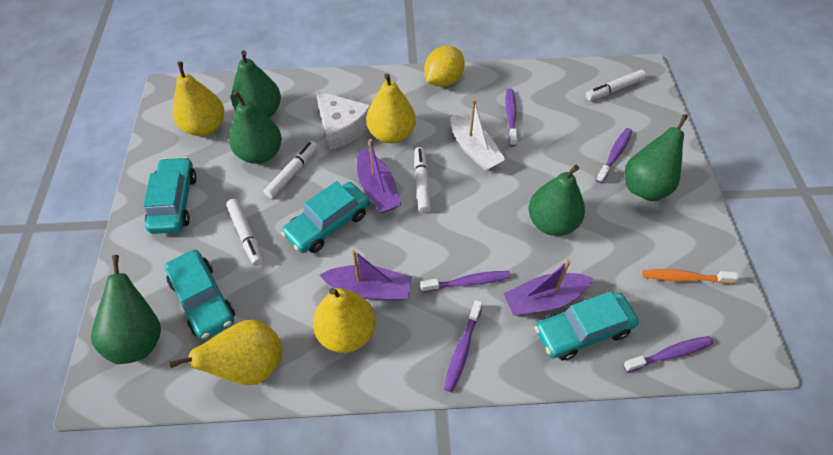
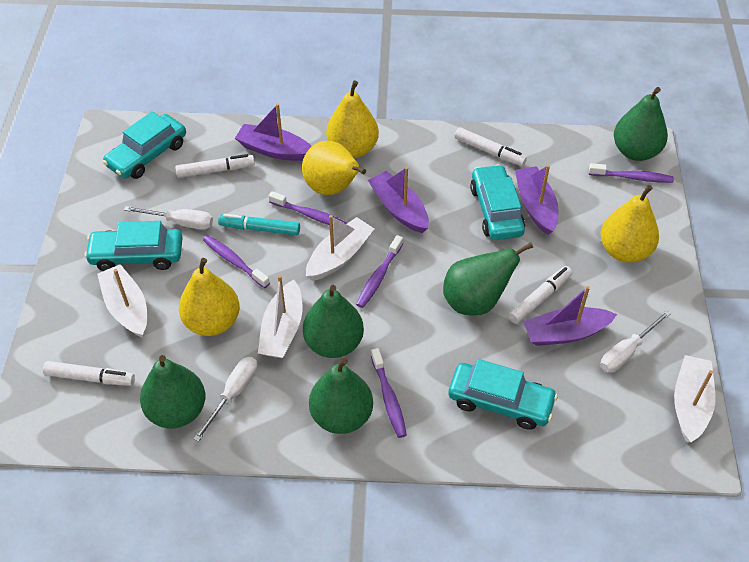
orange toothbrush: 1 -> 0
purple boat: 3 -> 4
turquoise marker: 0 -> 1
white boat: 1 -> 4
white cheese: 1 -> 0
white screwdriver: 0 -> 3
yellow lemon: 1 -> 0

